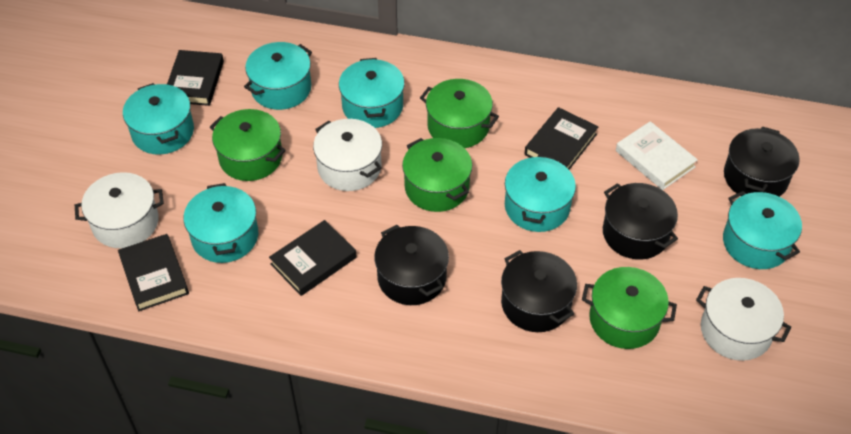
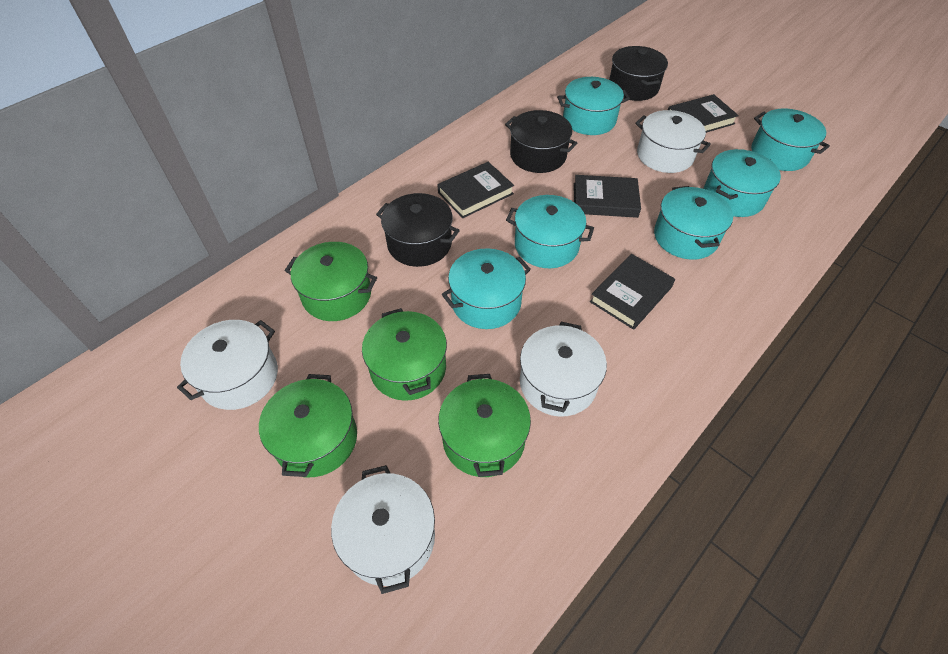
black pot: 4 -> 3
white book: 1 -> 0
white pot: 3 -> 4

